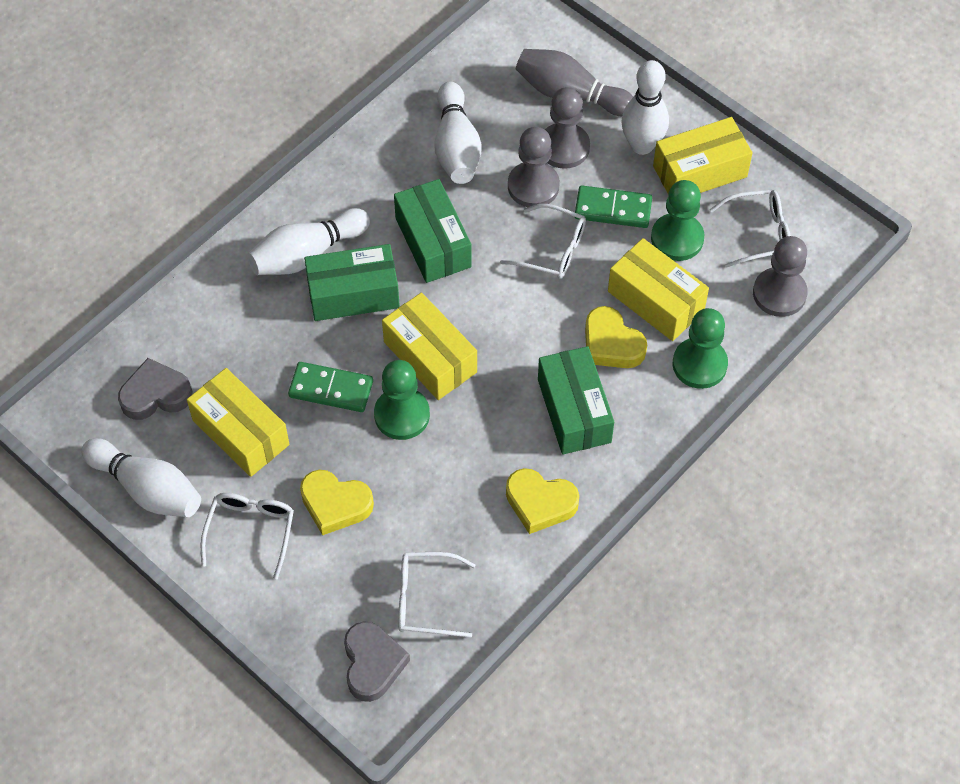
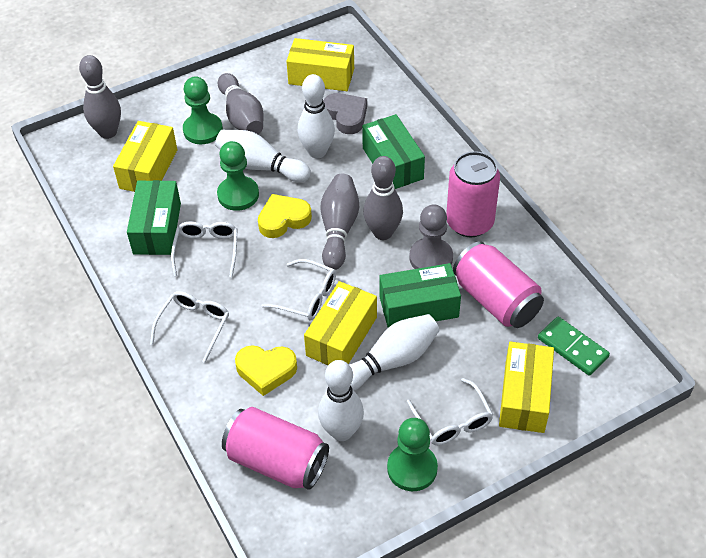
green domino: 2 -> 1
grey bowling pin: 1 -> 4
grey heart: 2 -> 1
grey pawn: 3 -> 1
pink can: 0 -> 3
yellow heart: 3 -> 2

